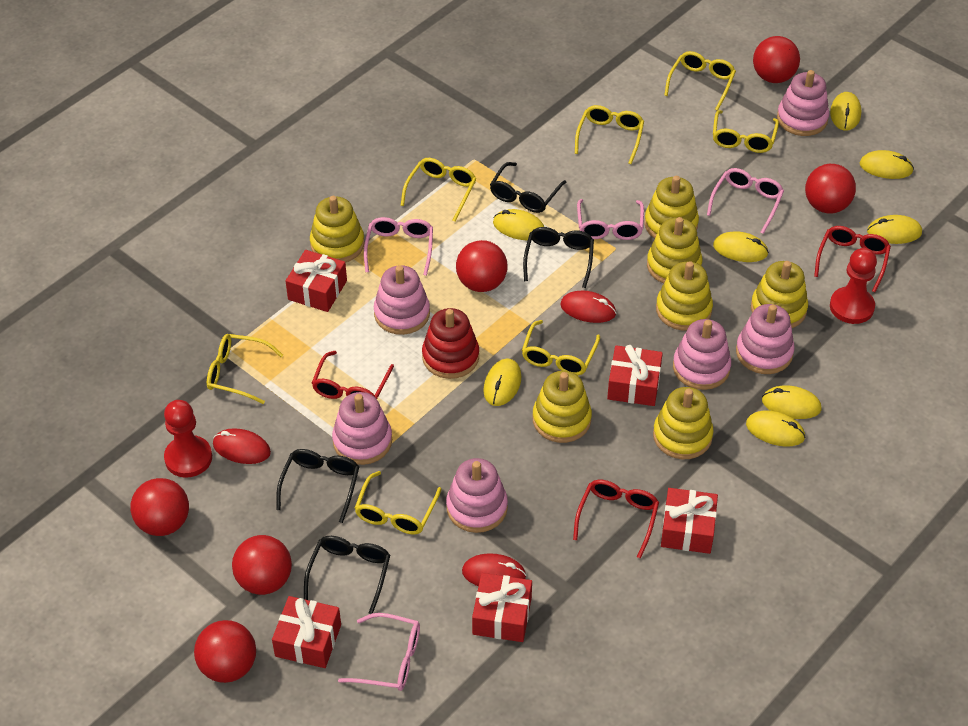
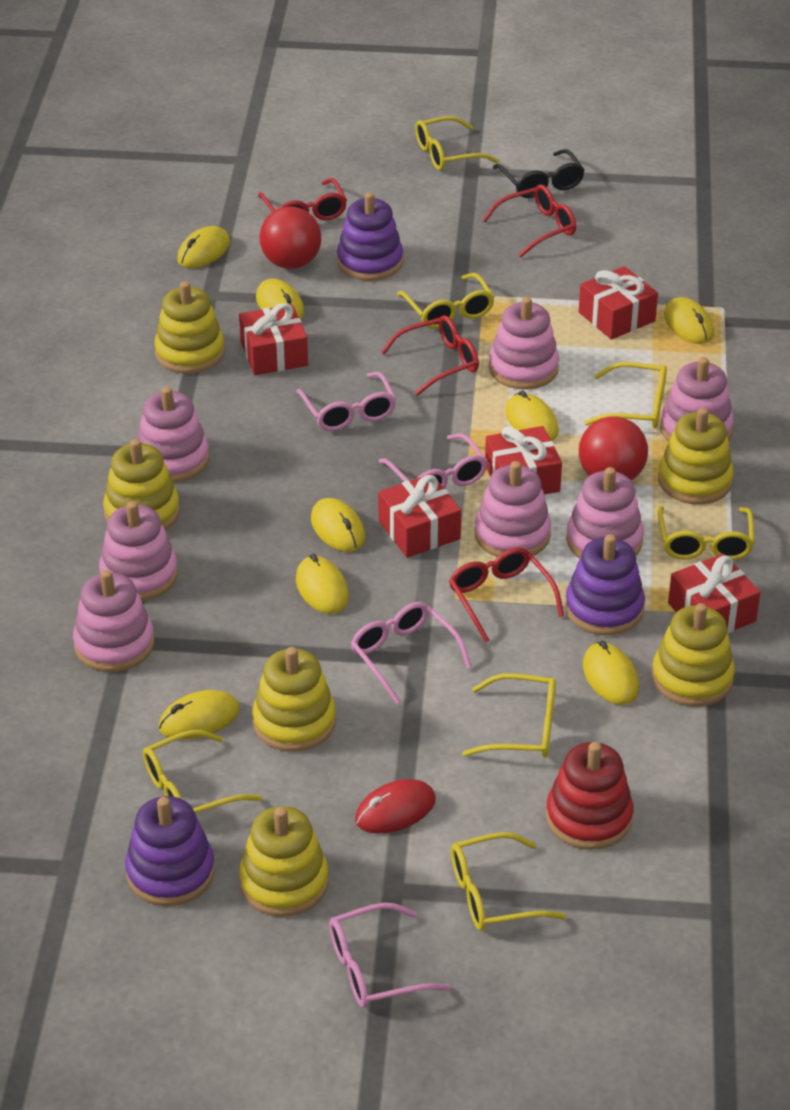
black glasses: 4 -> 1
pink stacking toy: 6 -> 7
purple stacking toy: 0 -> 3
red ball: 6 -> 2
red glasses: 3 -> 4
red mouse: 3 -> 1
red pawn: 2 -> 0
yellow stacking toy: 7 -> 6

